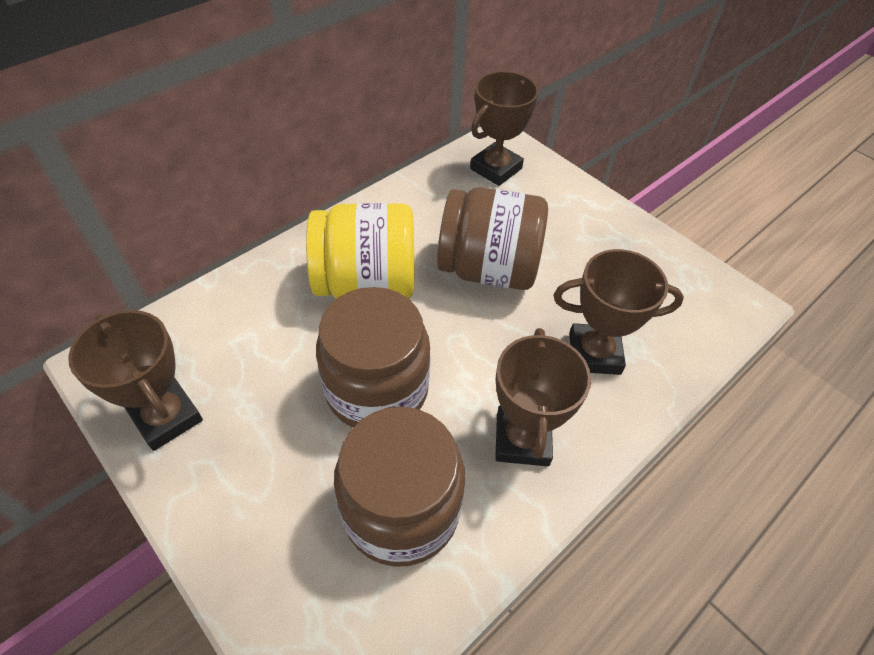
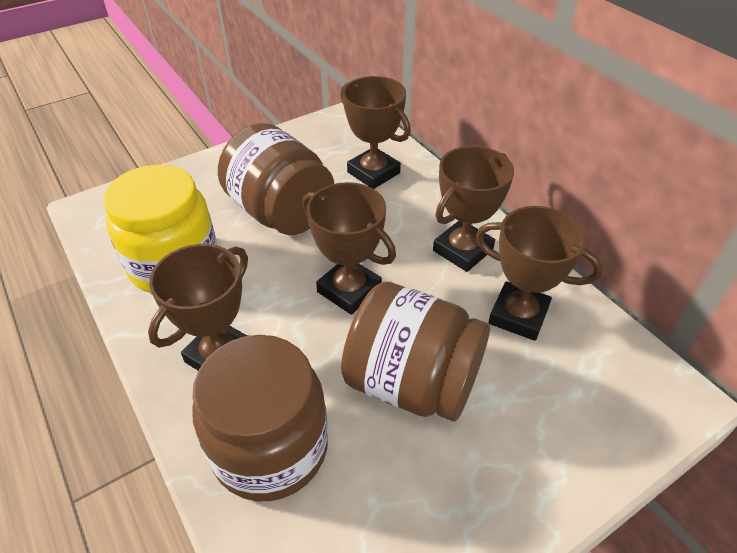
brown trophy: 4 -> 5

